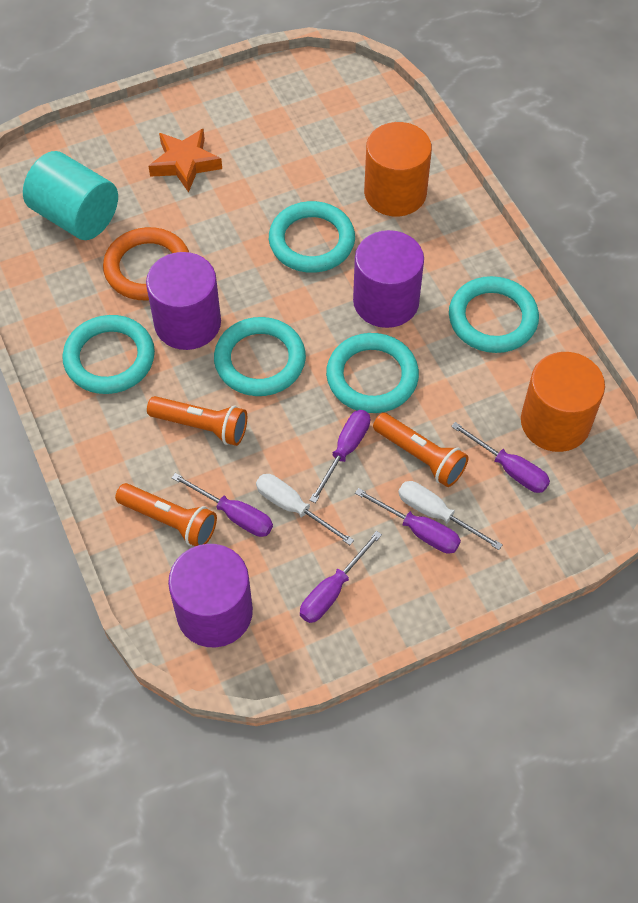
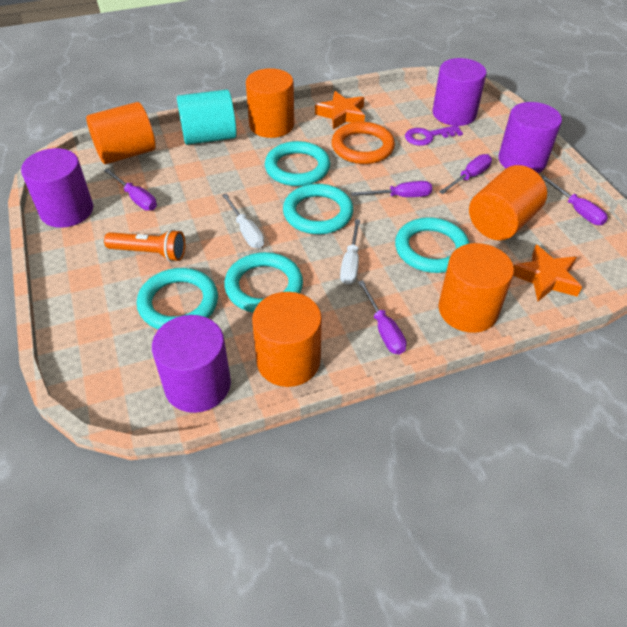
orange cylinder: 2 -> 5
orange flashlight: 3 -> 1
orange star: 1 -> 2
purple cylinder: 3 -> 4
purple key: 0 -> 1

